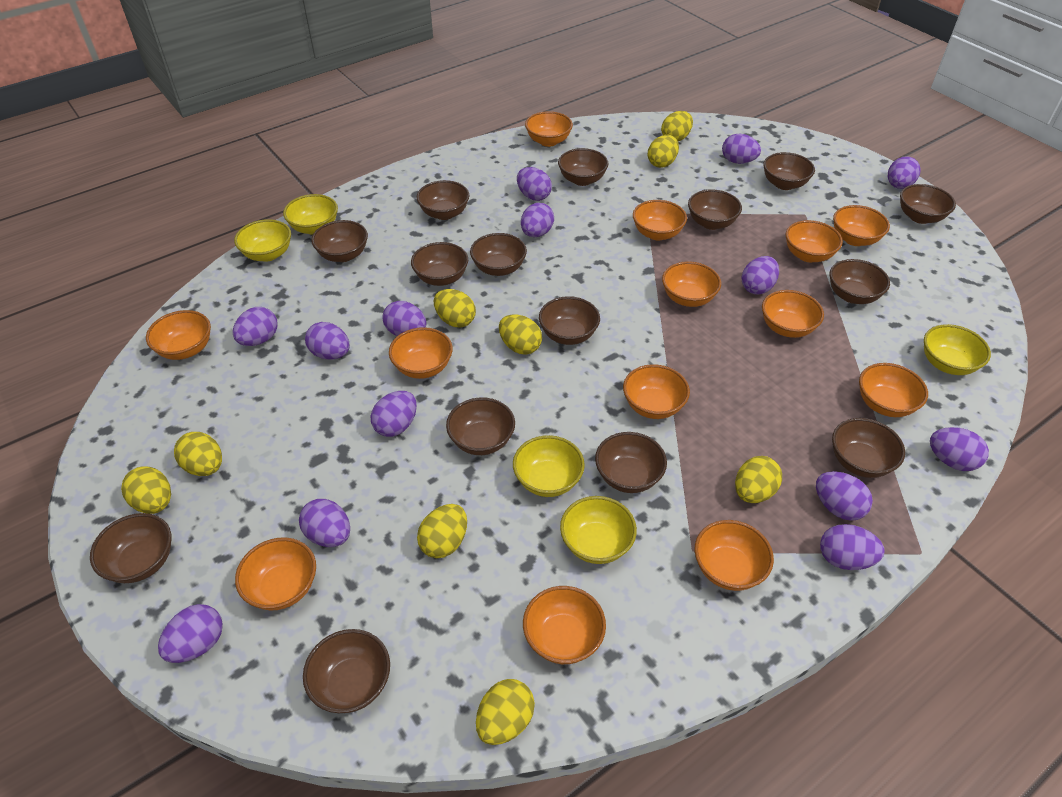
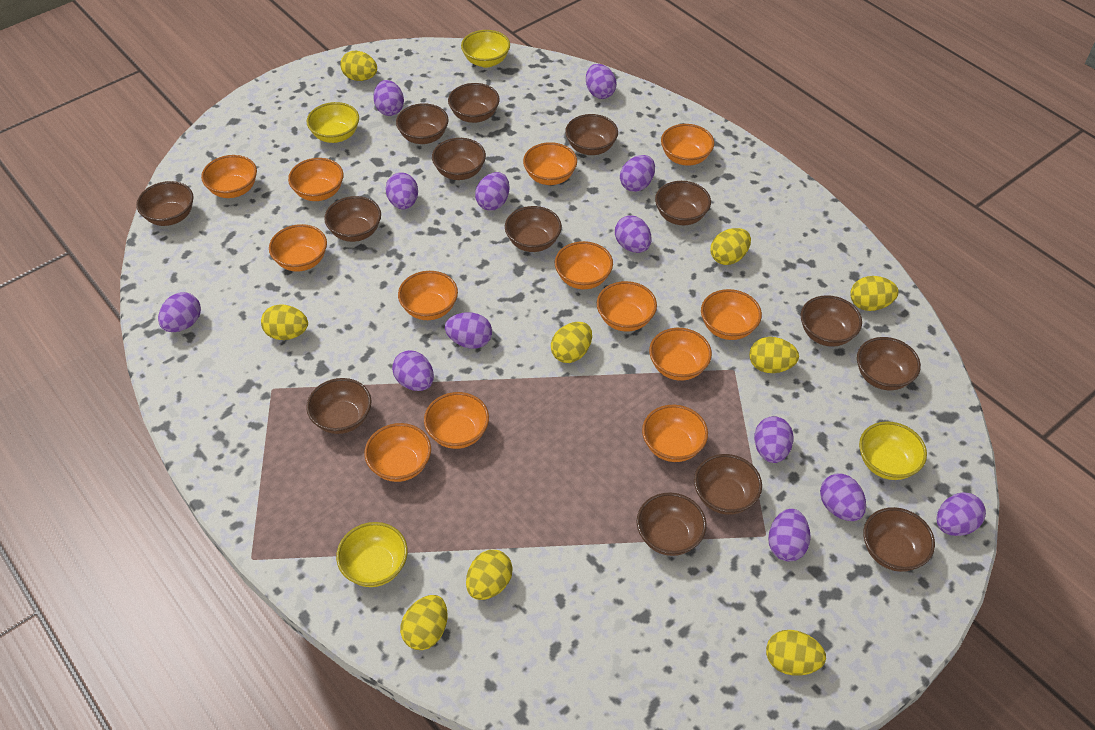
brown bowl: 15 -> 14
purple egg: 14 -> 13
yellow bowl: 5 -> 4

